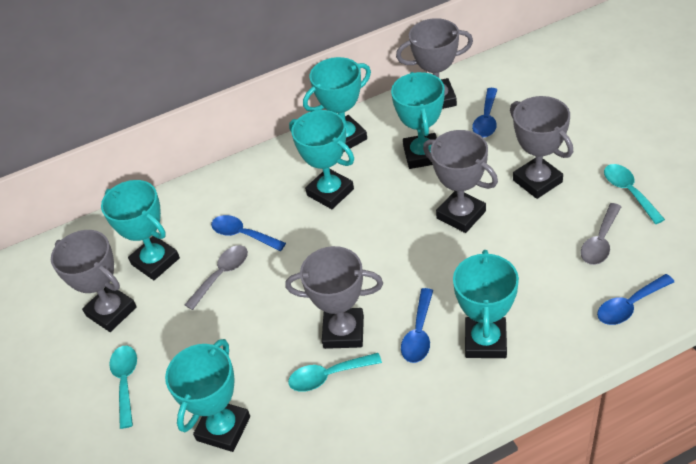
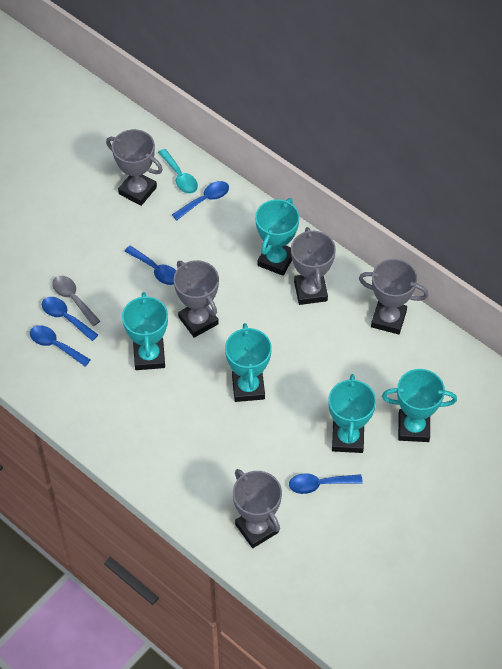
blue spoon: 4 -> 5
grey spoon: 2 -> 1
turquoise spoon: 3 -> 1
turquoise trophy: 6 -> 5

